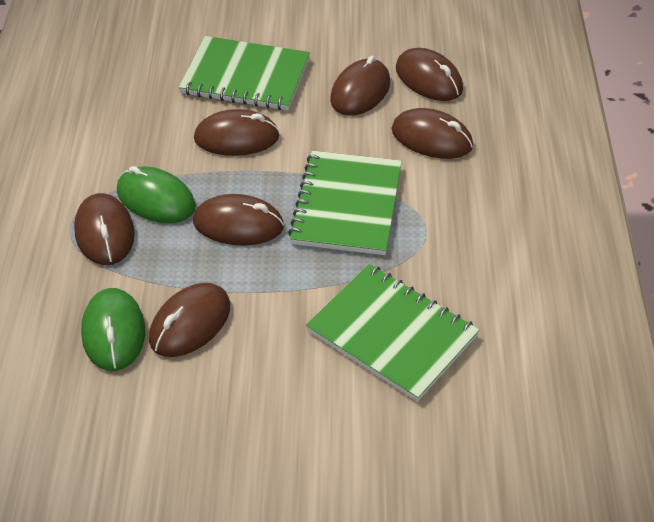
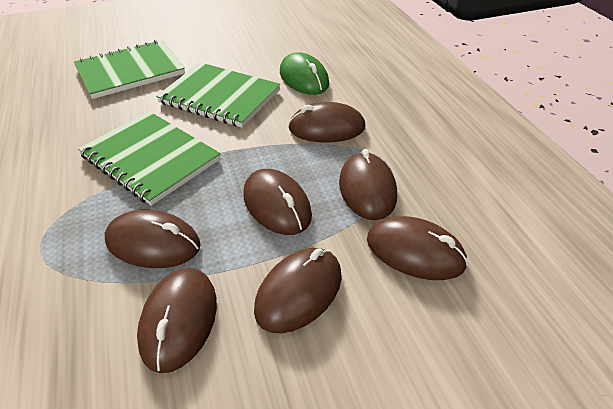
green mouse: 2 -> 1

